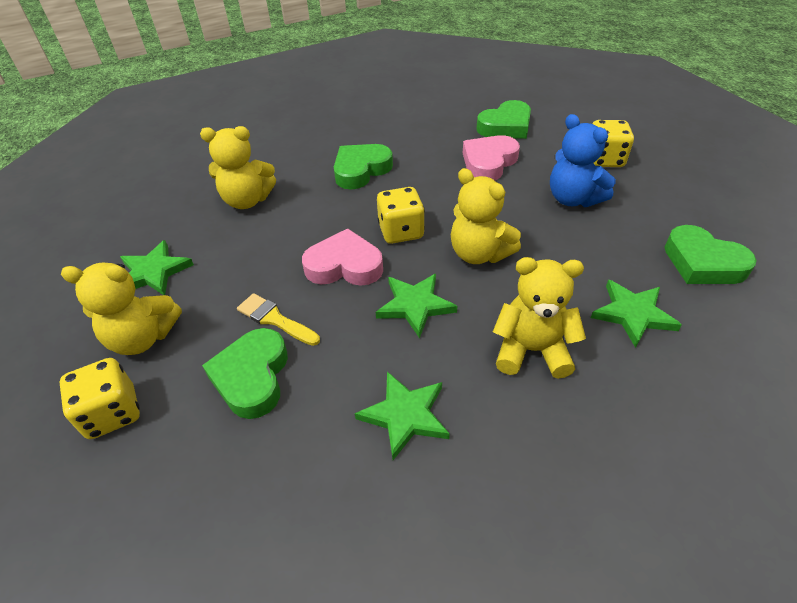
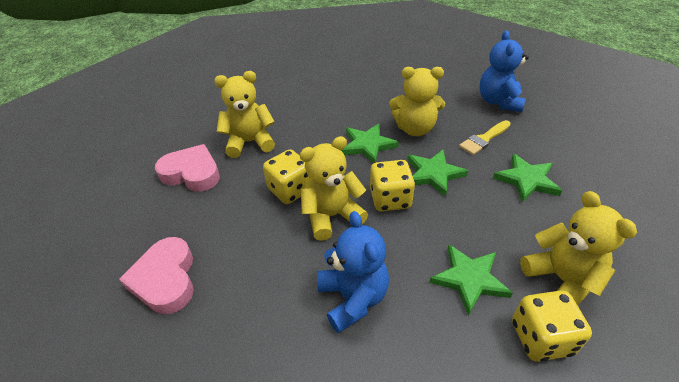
blue teddy bear: 1 -> 2
green heart: 4 -> 0

